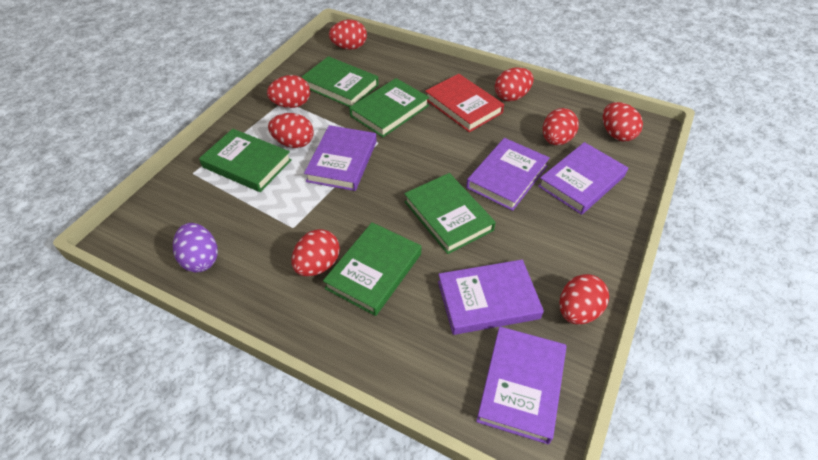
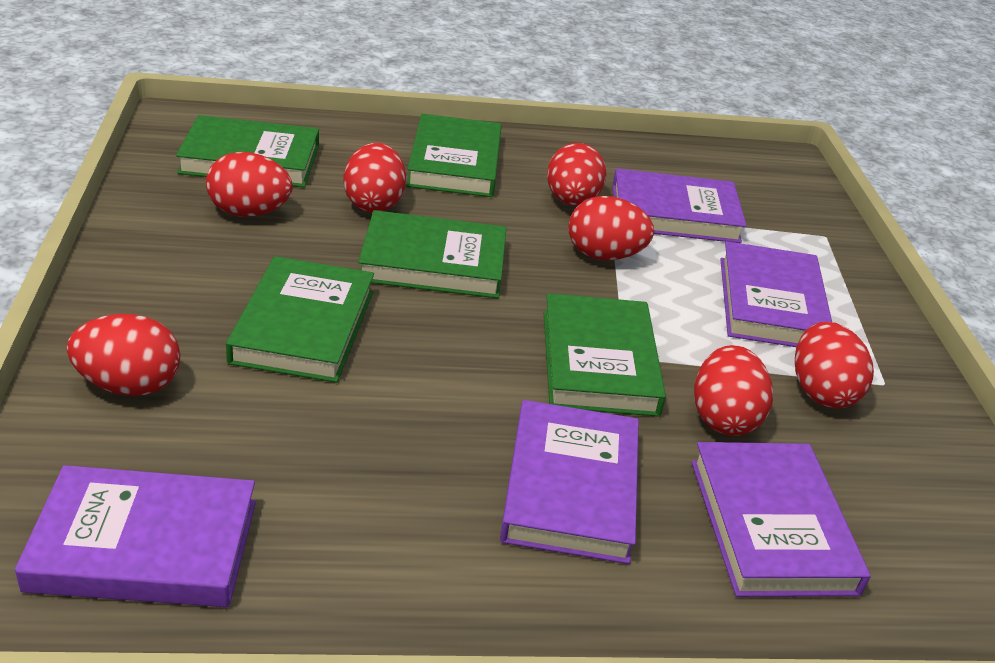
purple egg: 1 -> 0
red book: 1 -> 0
red egg: 8 -> 7

